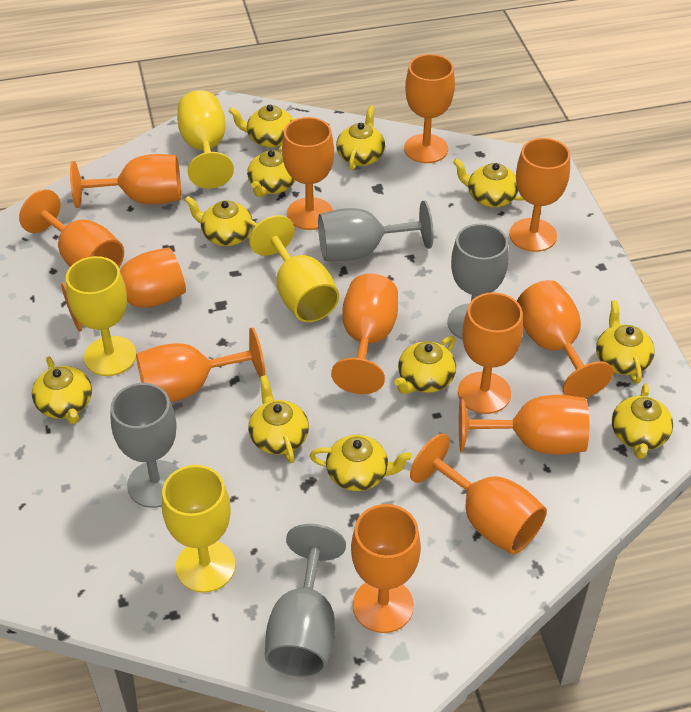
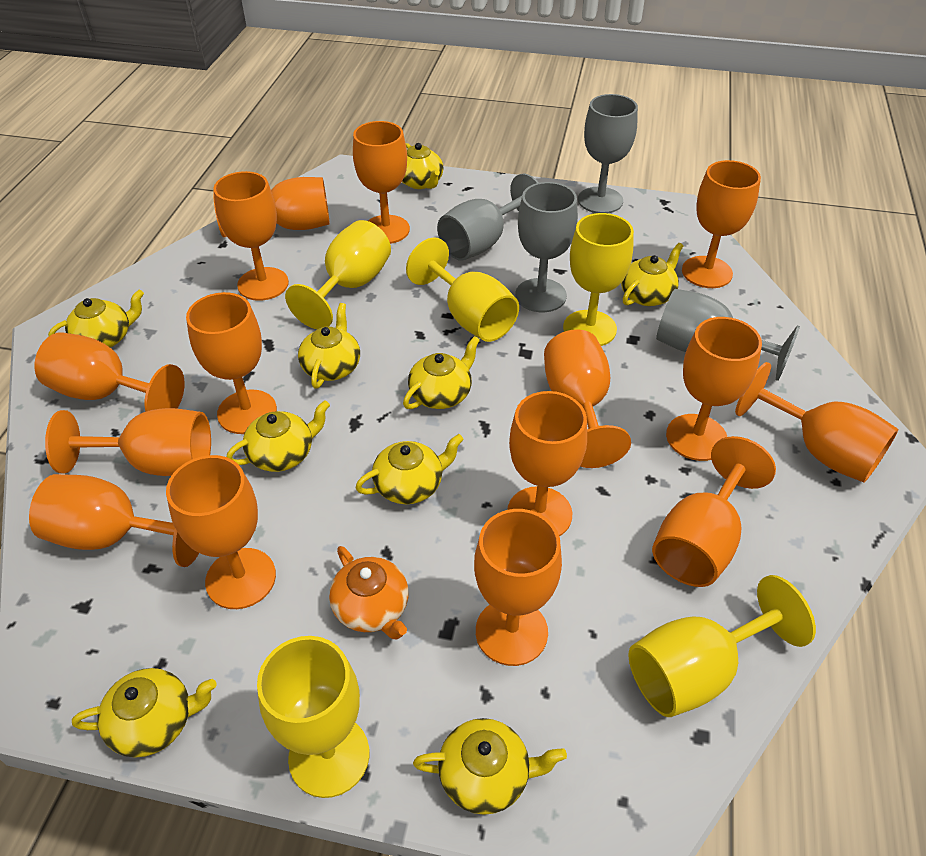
orange goblet: 13 -> 15
orange teapot: 0 -> 1
yellow goblet: 4 -> 5
yellow teapot: 11 -> 9

